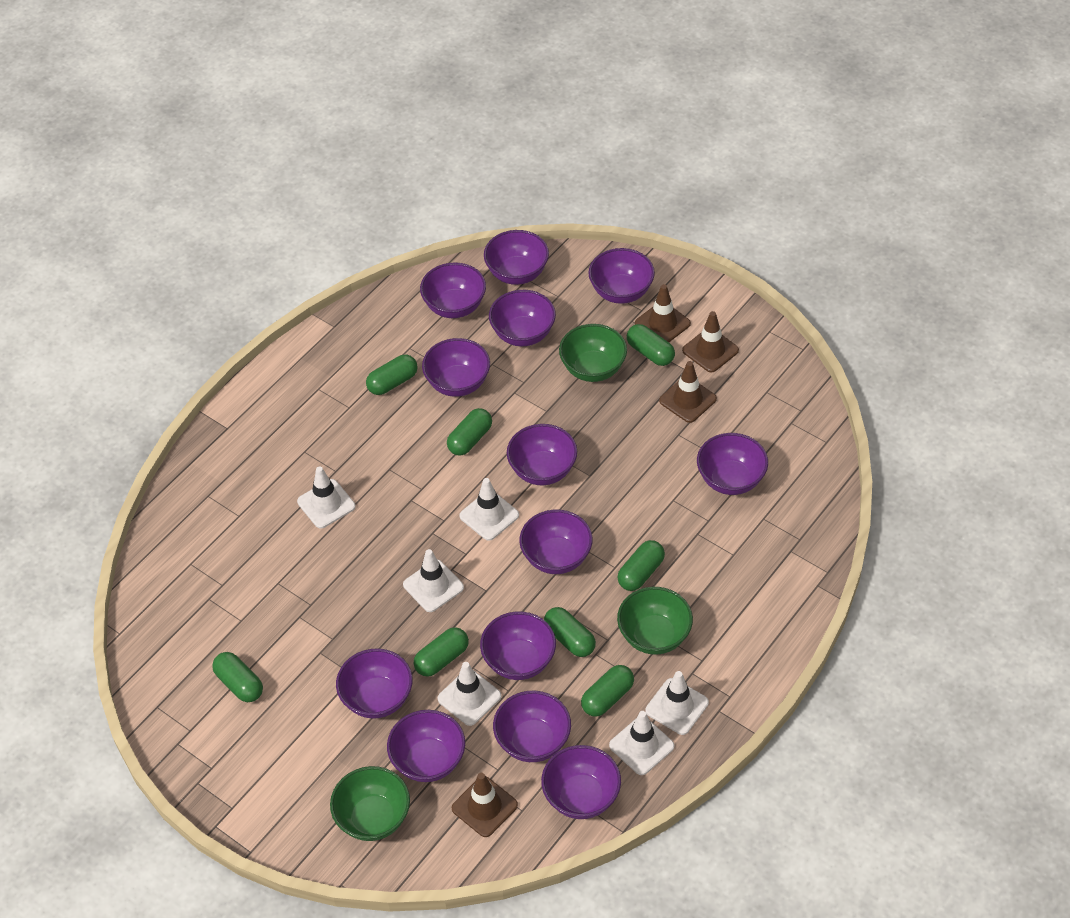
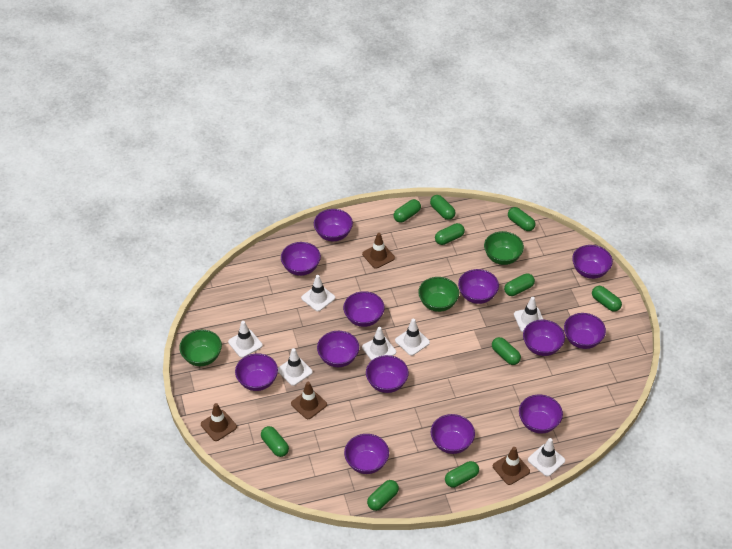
green capsule: 8 -> 10
white traffic cone: 6 -> 7

